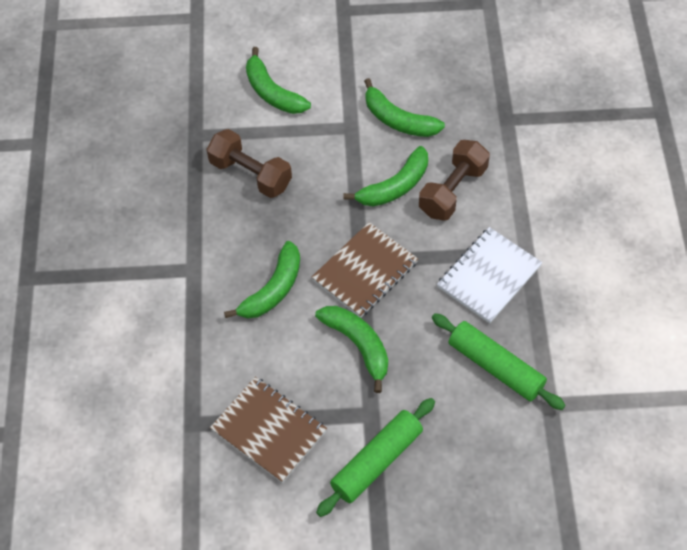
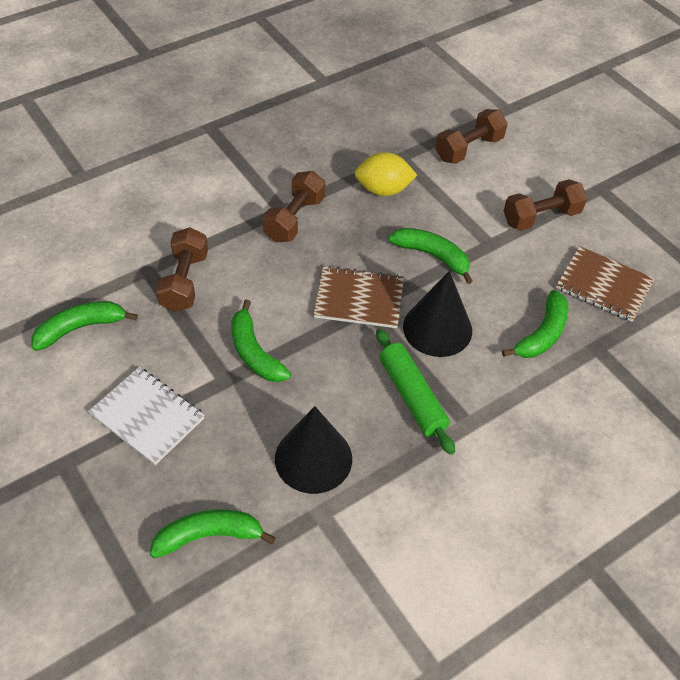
black cone: 0 -> 2
brown dumbbell: 2 -> 4
green rolling pin: 2 -> 1
yellow lemon: 0 -> 1

